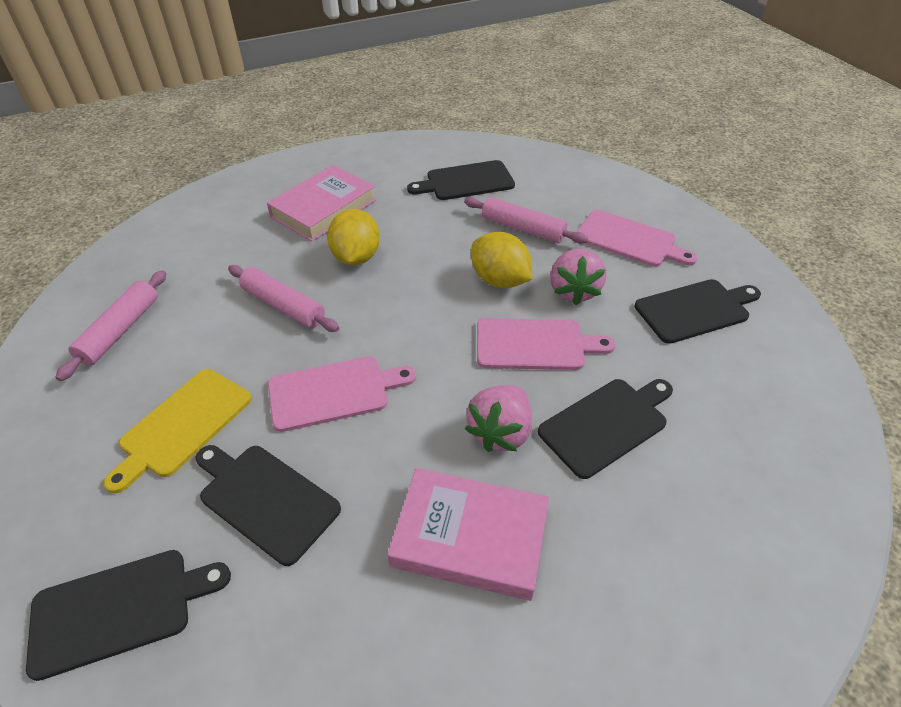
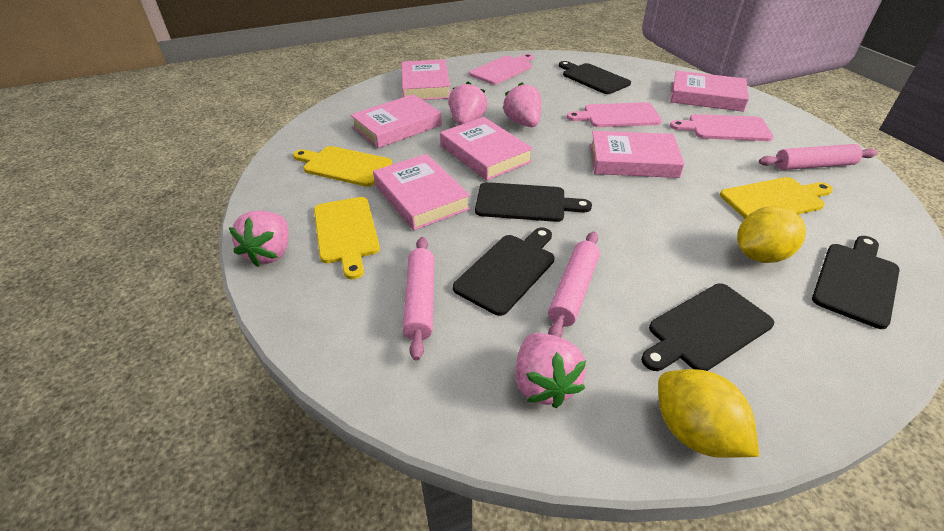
pink book: 2 -> 6
pink strawberry: 2 -> 4
yellow cutting board: 1 -> 3

